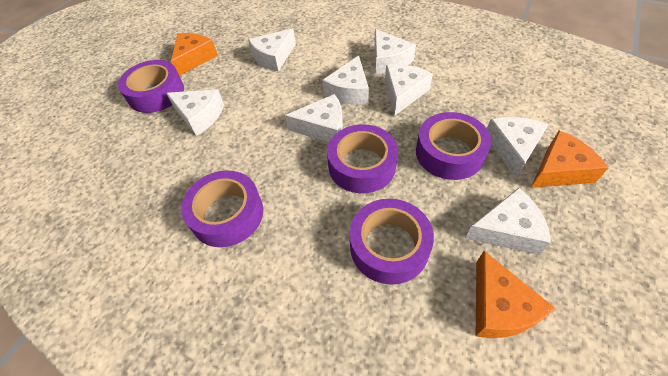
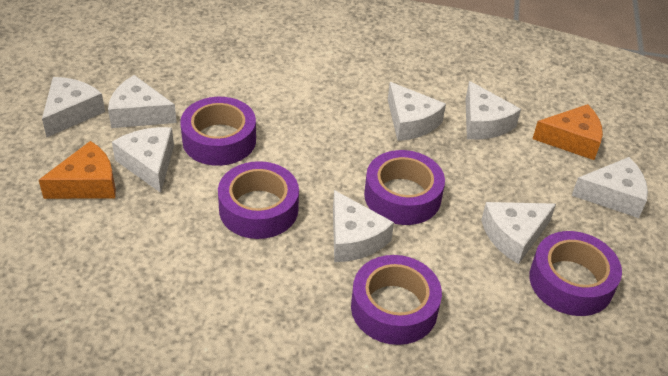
orange cheese: 3 -> 2

